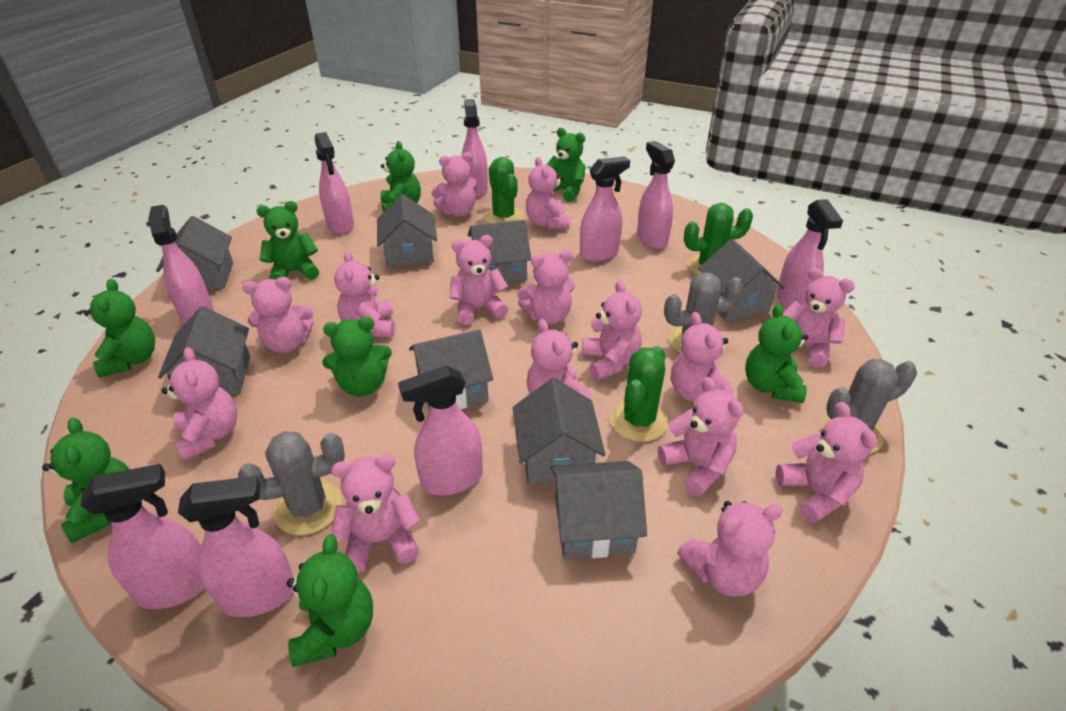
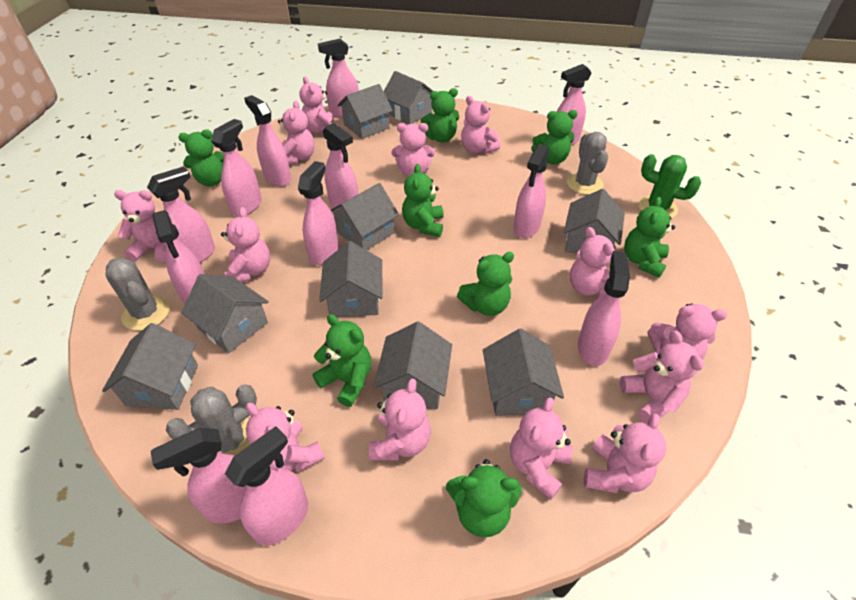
green cactus: 3 -> 1
grey house: 8 -> 9
pink spray bottle: 9 -> 12
pink teddy bear: 15 -> 13

